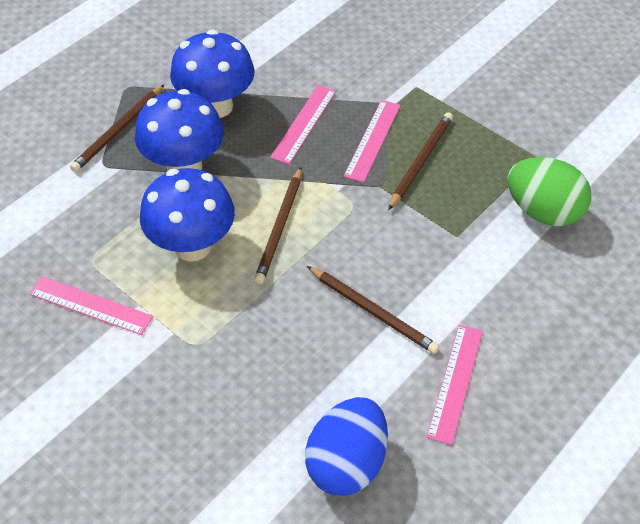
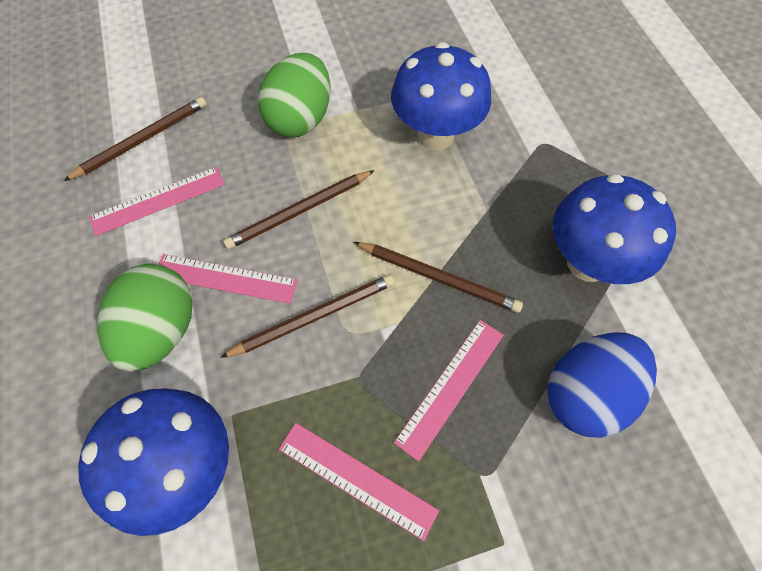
green egg: 1 -> 2

